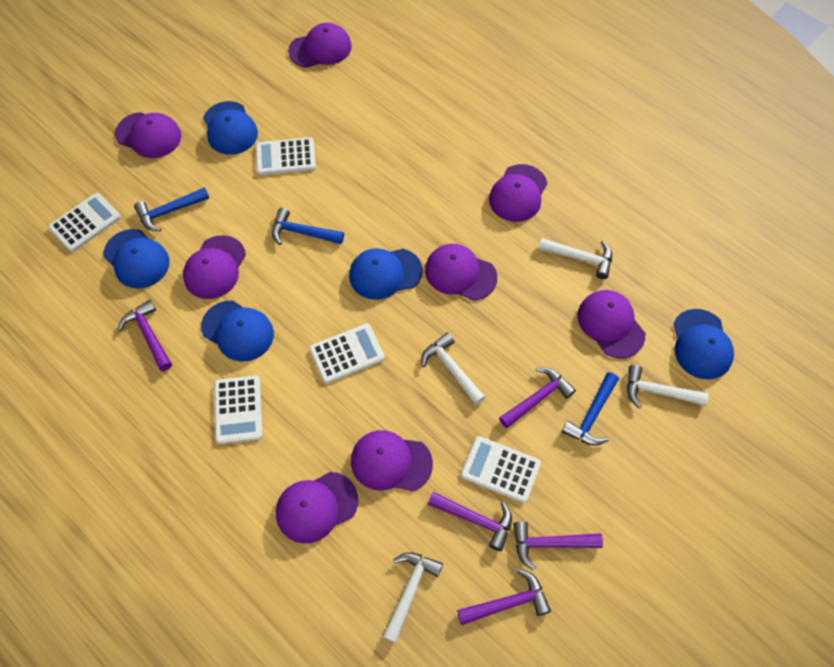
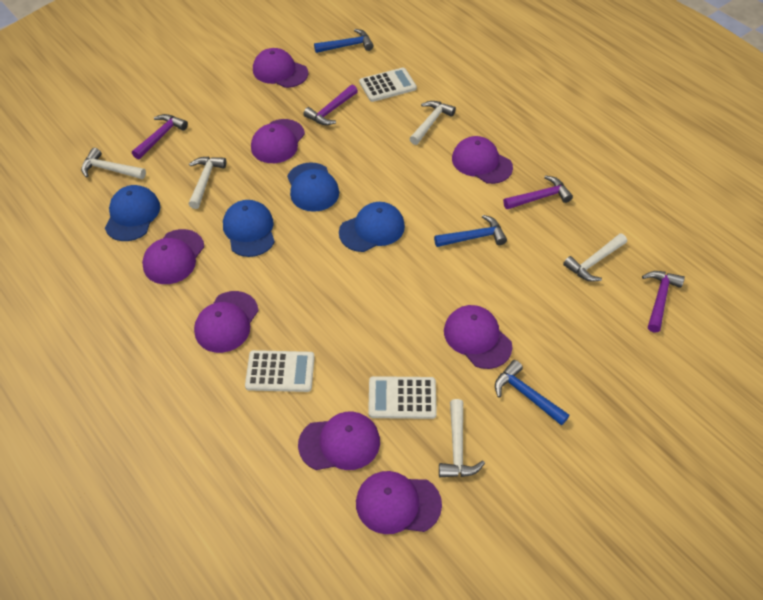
blue cap: 5 -> 4
purple hammer: 5 -> 4
white calculator: 5 -> 3
white hammer: 4 -> 5

